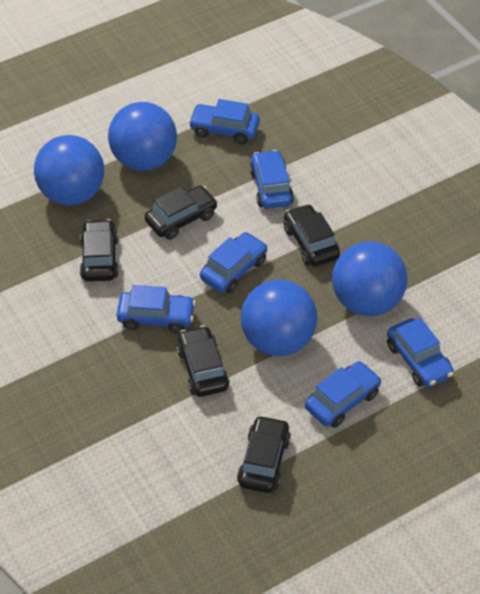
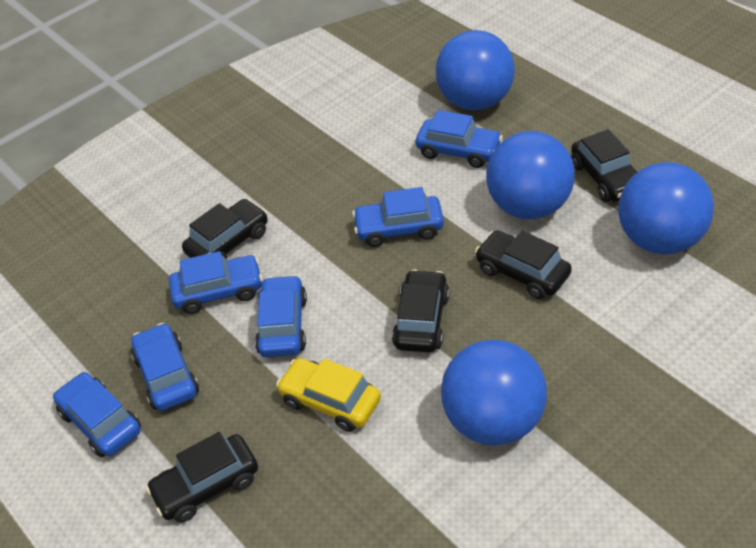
yellow car: 0 -> 1

